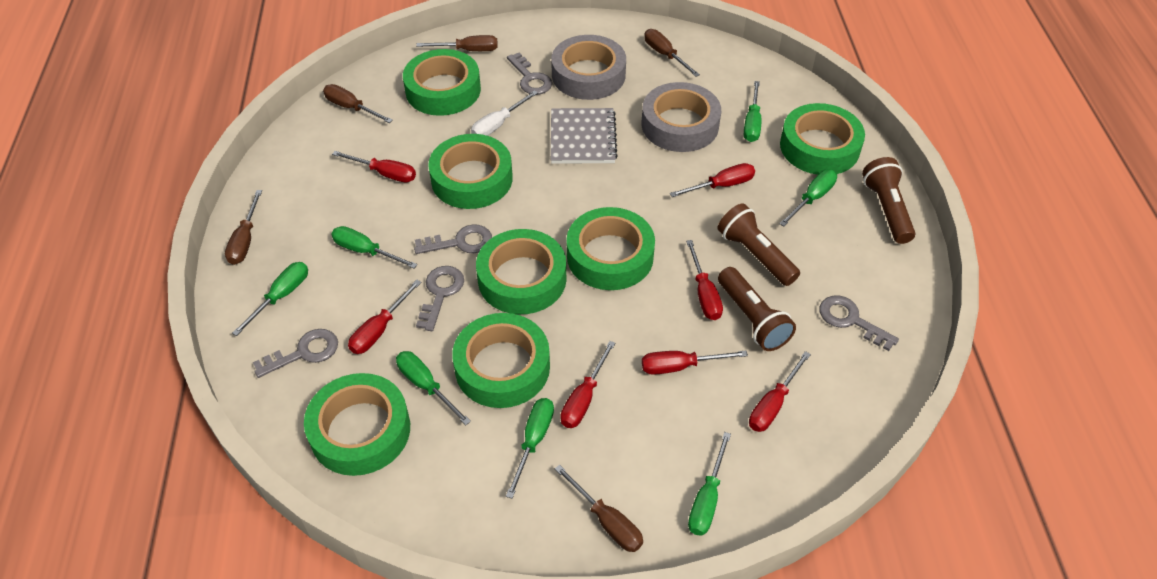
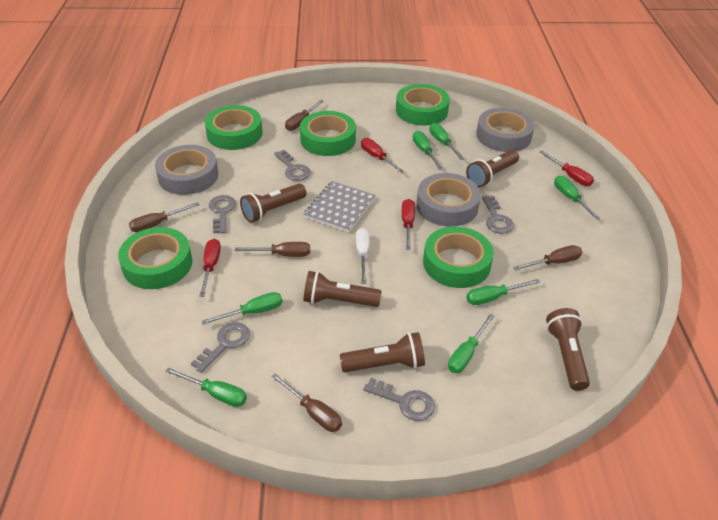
brown flashlight: 3 -> 5
green tape: 7 -> 5
grey tape: 2 -> 3
red screwdriver: 7 -> 4

